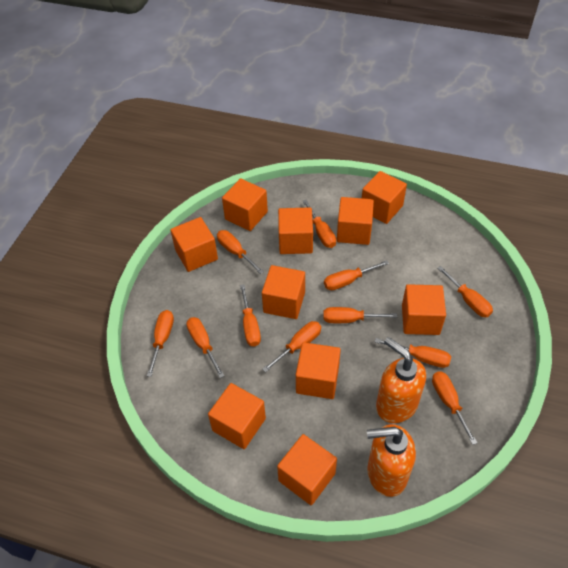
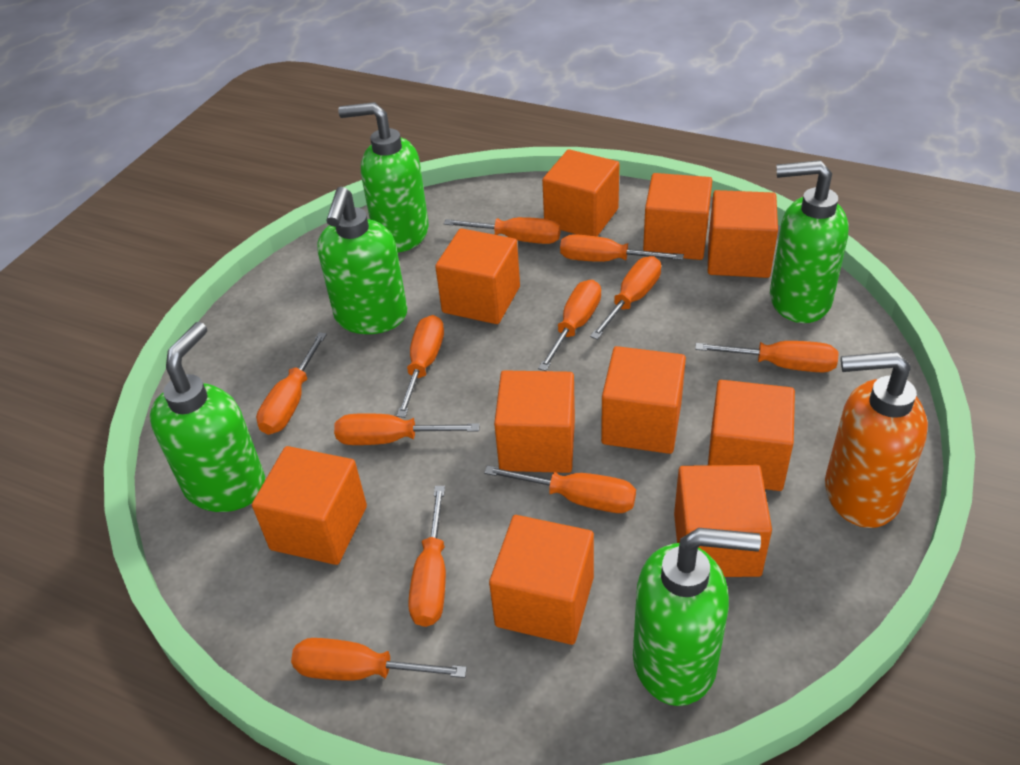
green soap dispenser: 0 -> 5
orange soap dispenser: 2 -> 1

